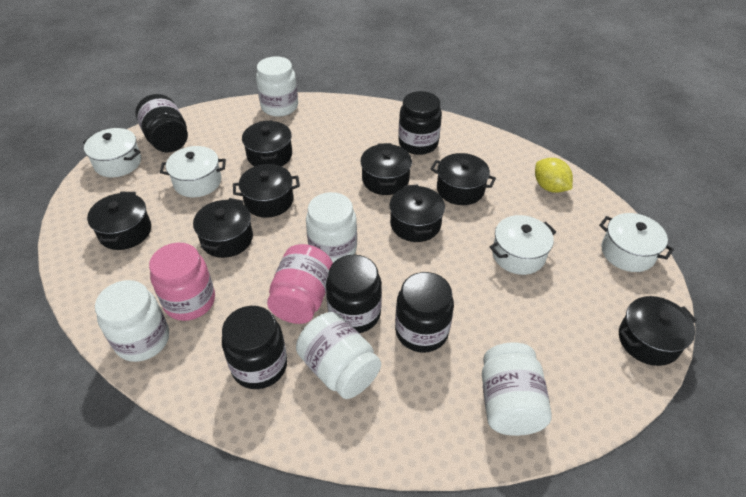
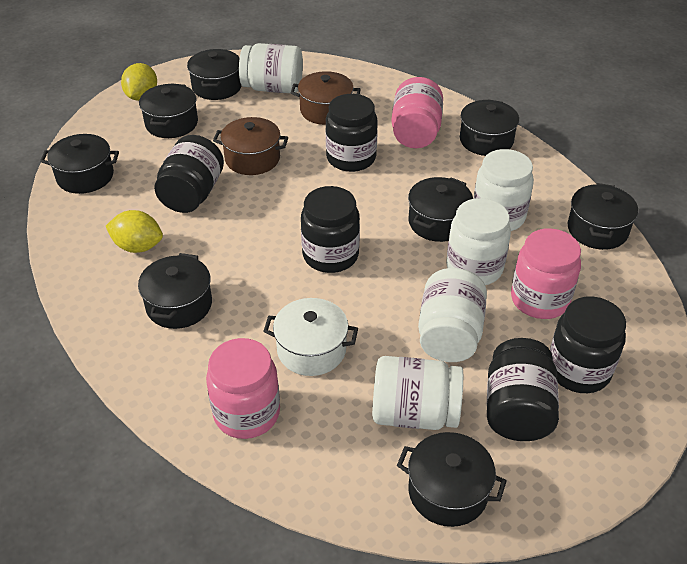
brown pot: 0 -> 2
pink jar: 2 -> 3
white pot: 4 -> 1
yellow lemon: 1 -> 2

